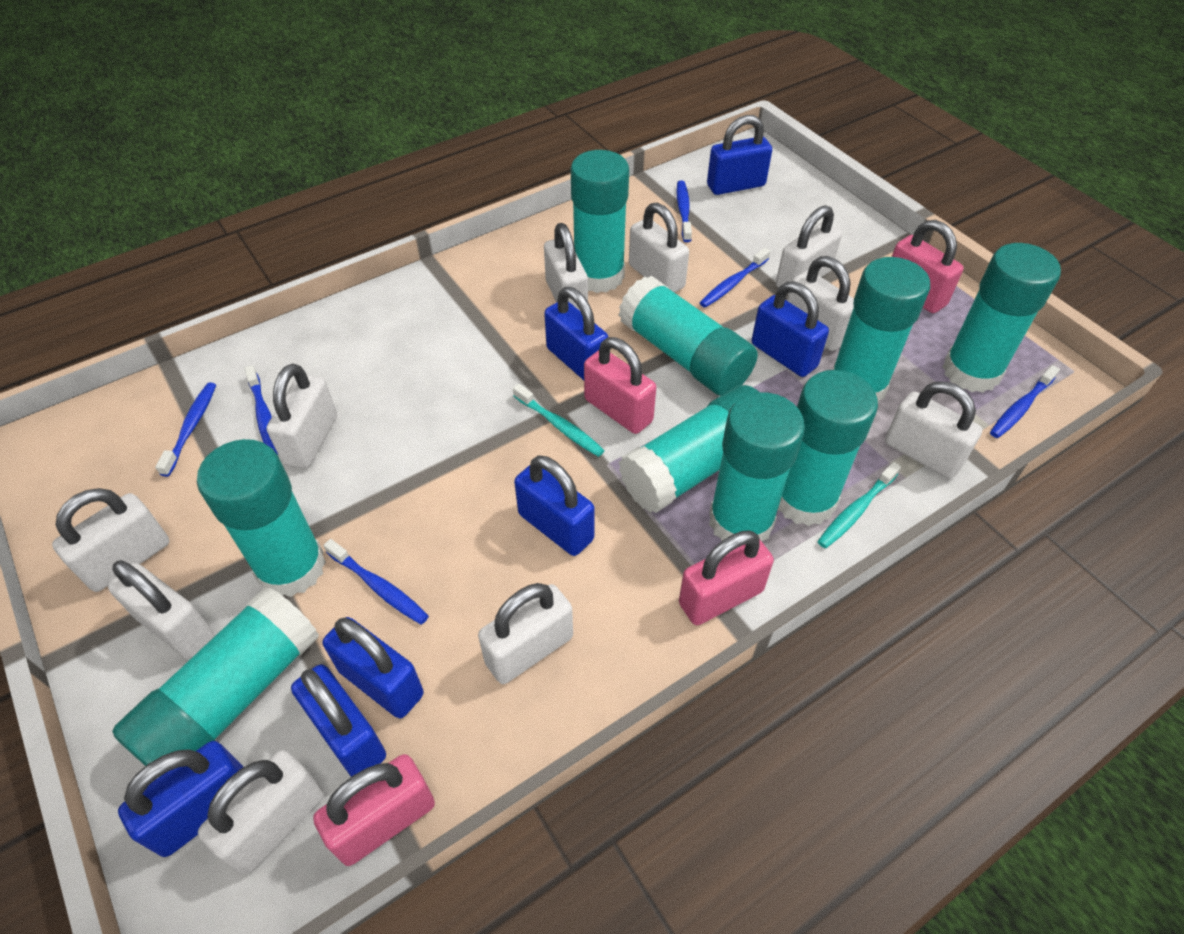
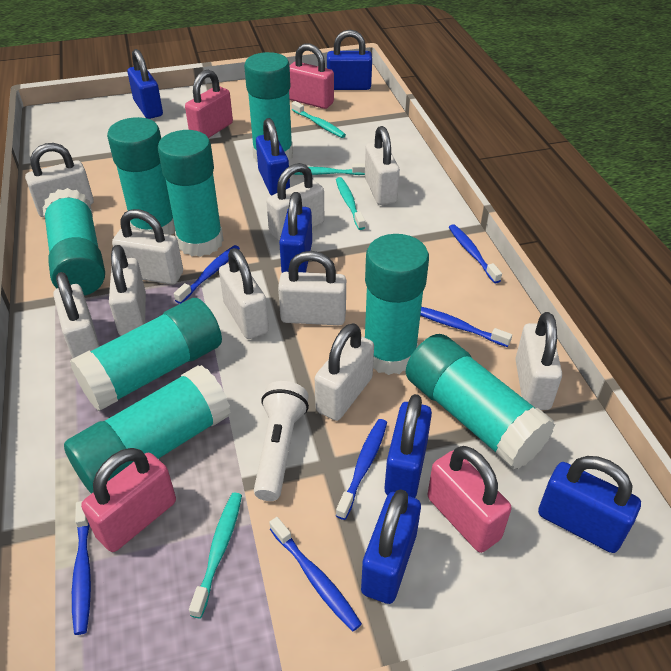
turquoise glue stick: 9 -> 8
turquoise toothbrush: 2 -> 4
white flashlight: 0 -> 1

